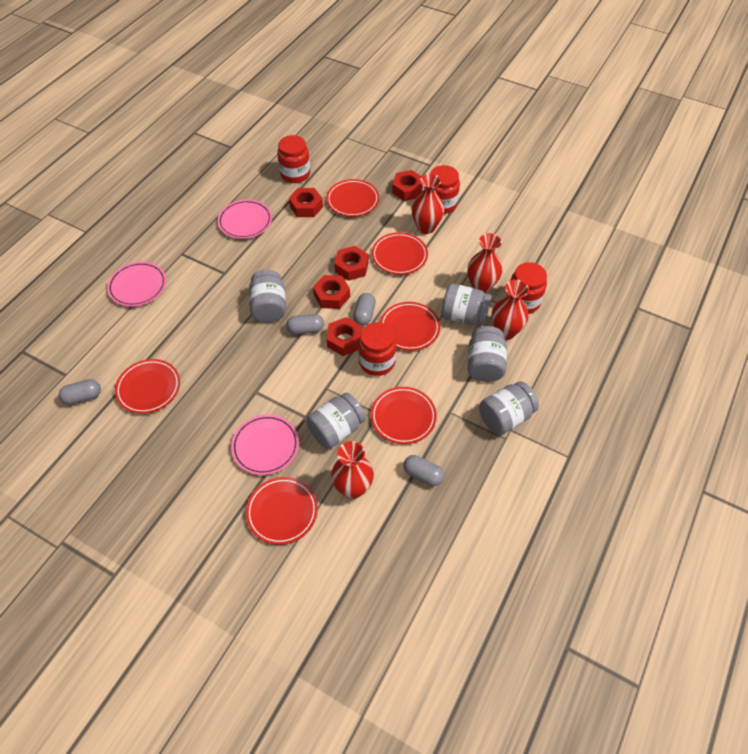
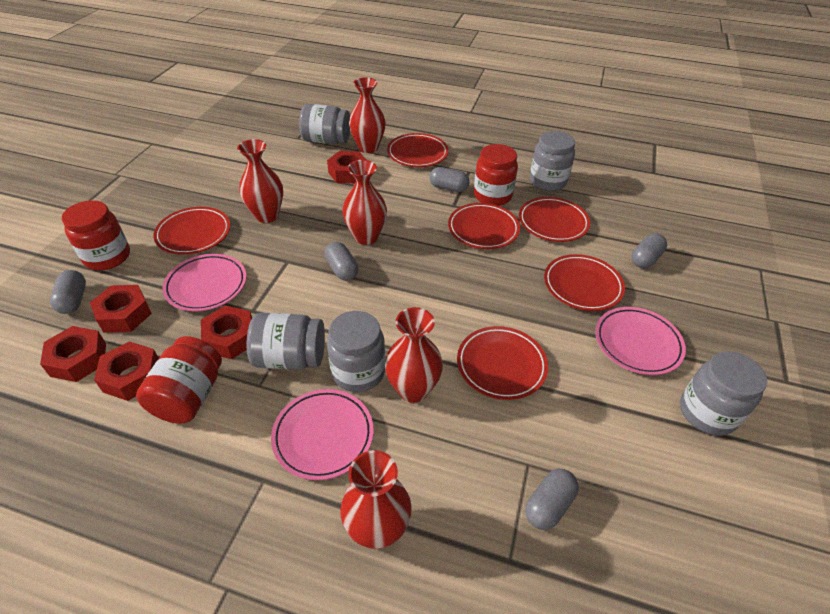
grey capsule: 4 -> 5
red jar: 4 -> 3
red vase: 4 -> 5

